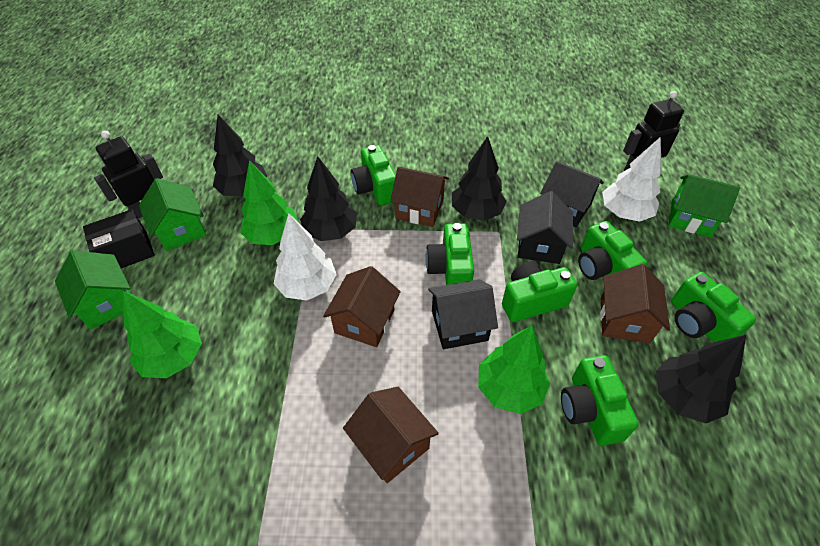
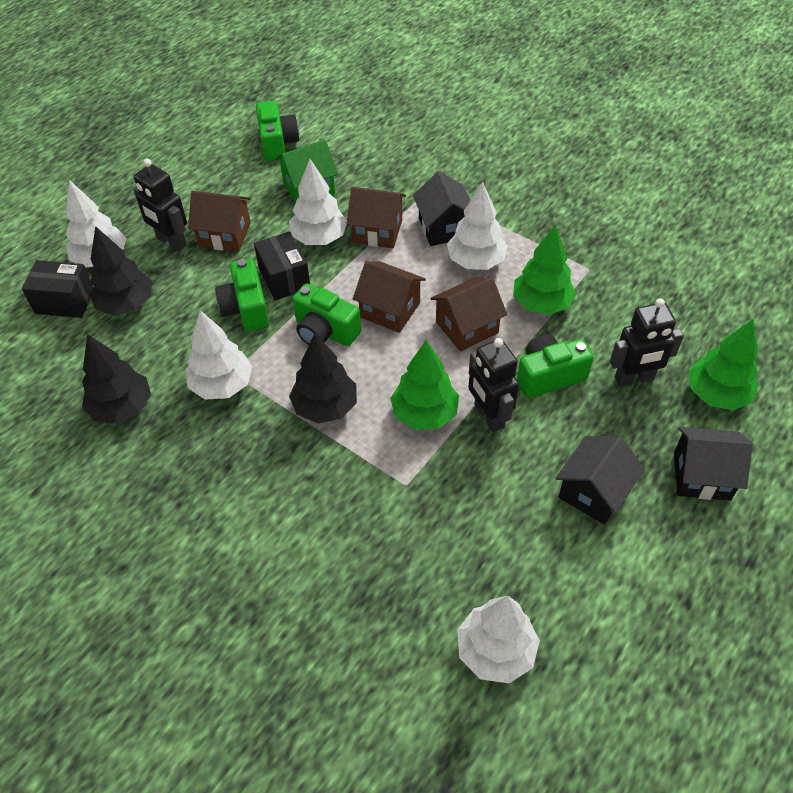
black box: 1 -> 2
black robot: 2 -> 3
black tree: 4 -> 3
green camera: 6 -> 4
green house: 3 -> 1
white tree: 2 -> 5

